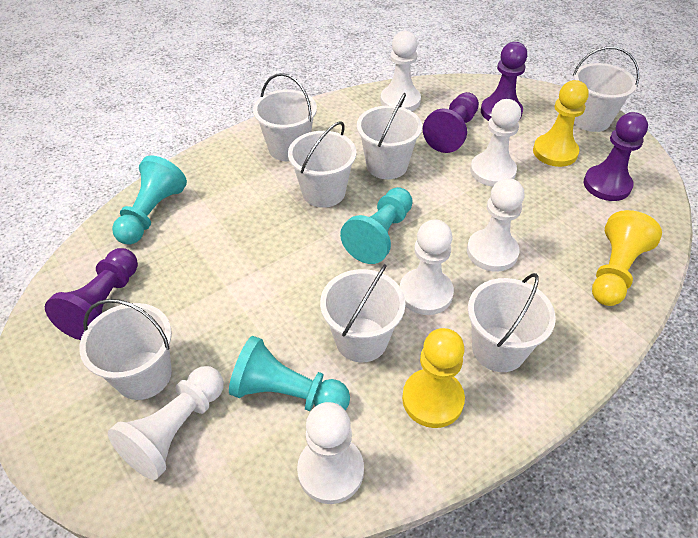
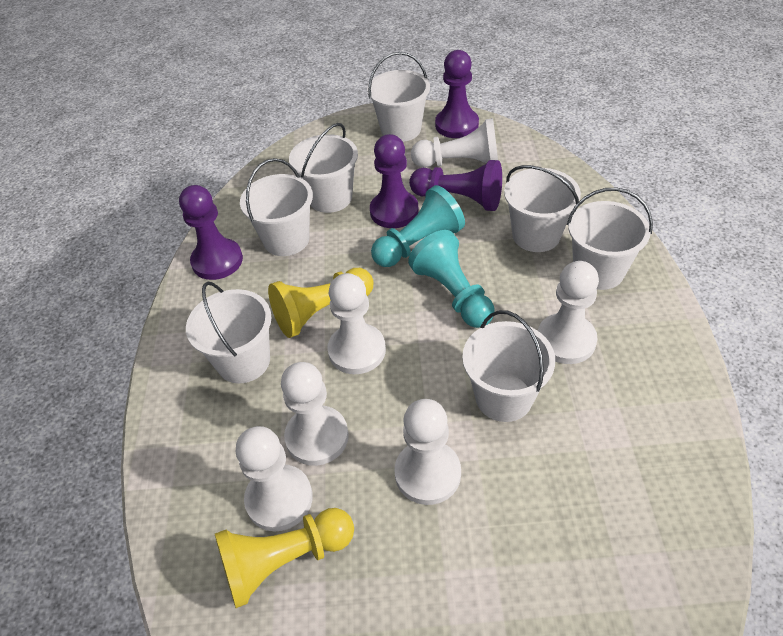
turquoise pawn: 3 -> 2
yellow pawn: 3 -> 2

